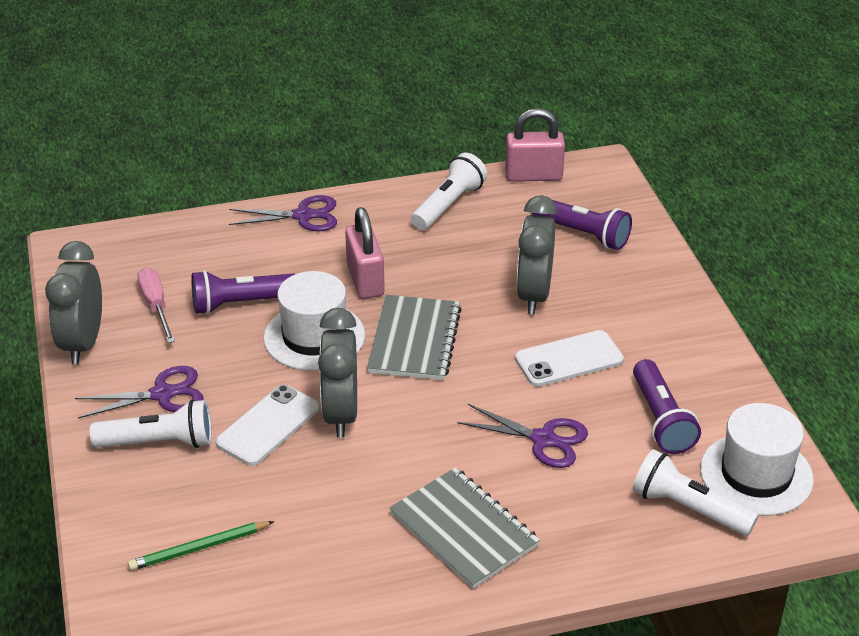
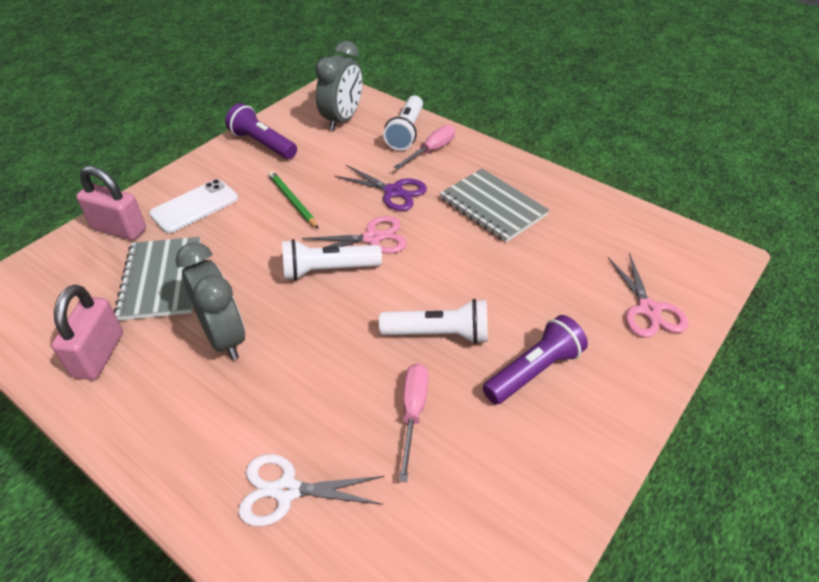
grey clock: 3 -> 2
pink scissors: 0 -> 2
pink screwdriver: 1 -> 2
purple flashlight: 3 -> 2
purple scissors: 3 -> 1
white hat: 2 -> 0
white phone: 2 -> 1
white scissors: 0 -> 1

